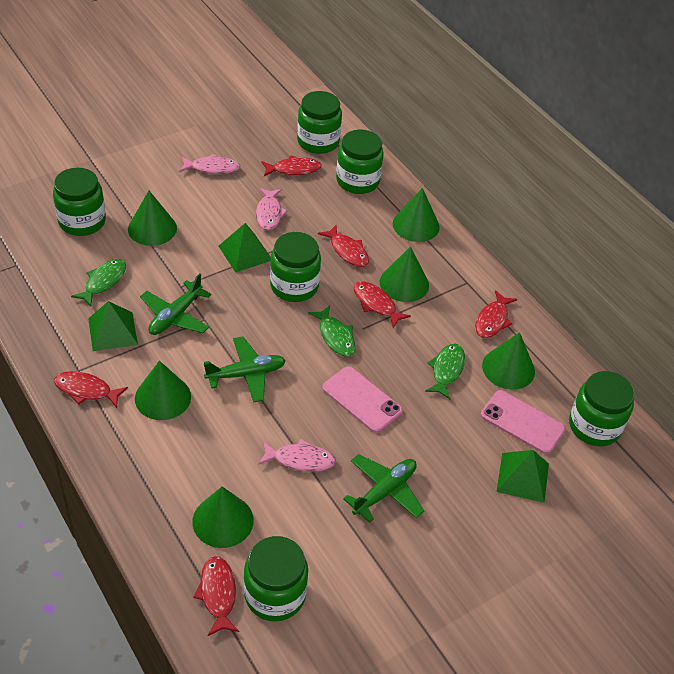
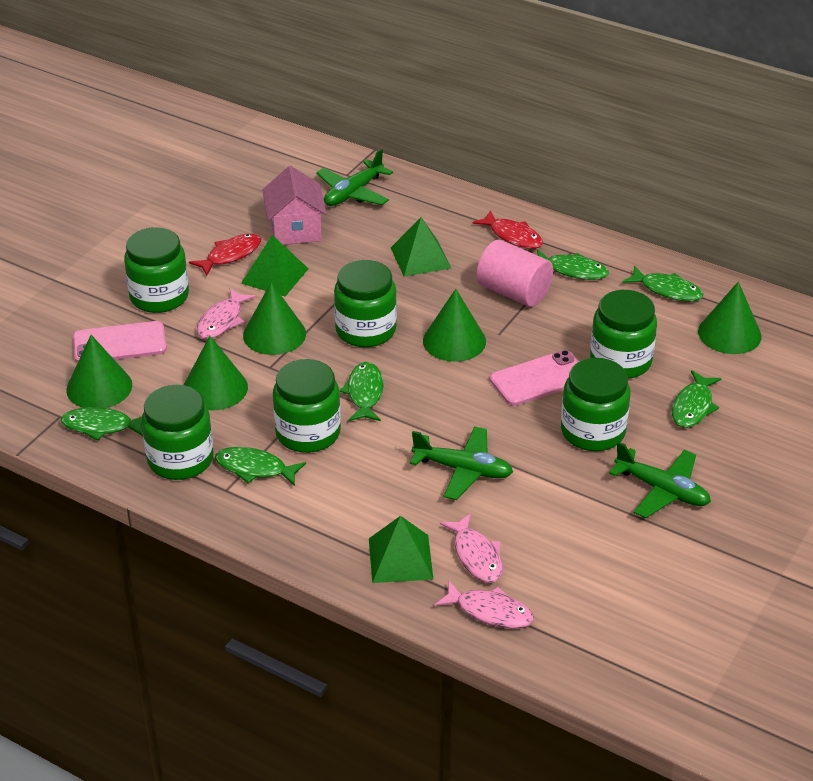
green cone: 6 -> 5
green fish: 3 -> 6
pink cylinder: 0 -> 1
pink house: 0 -> 1
red fish: 6 -> 2

